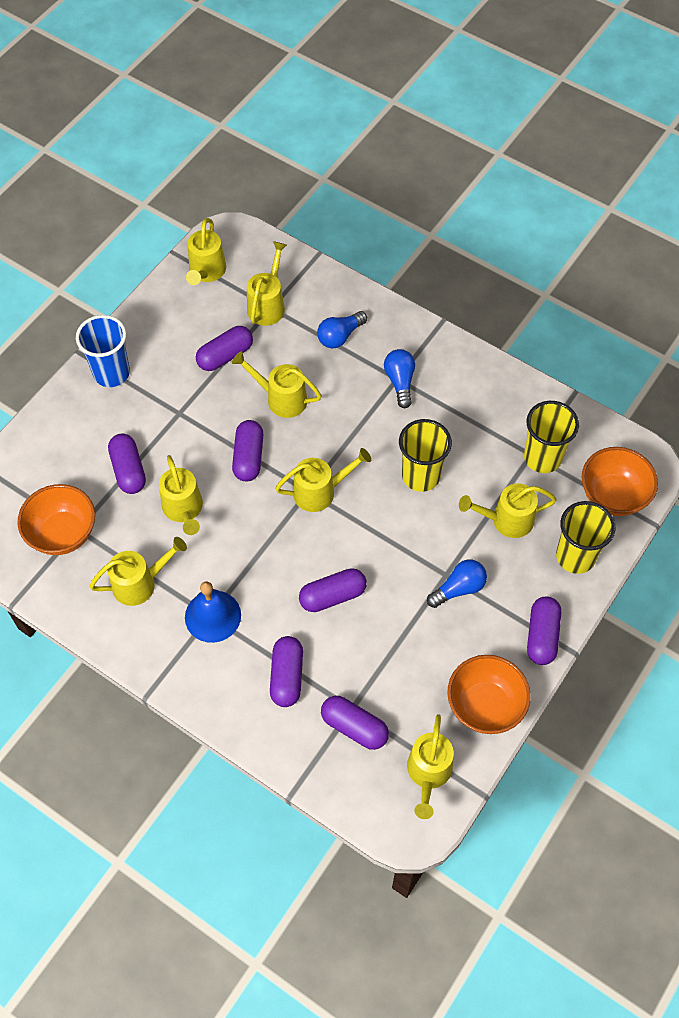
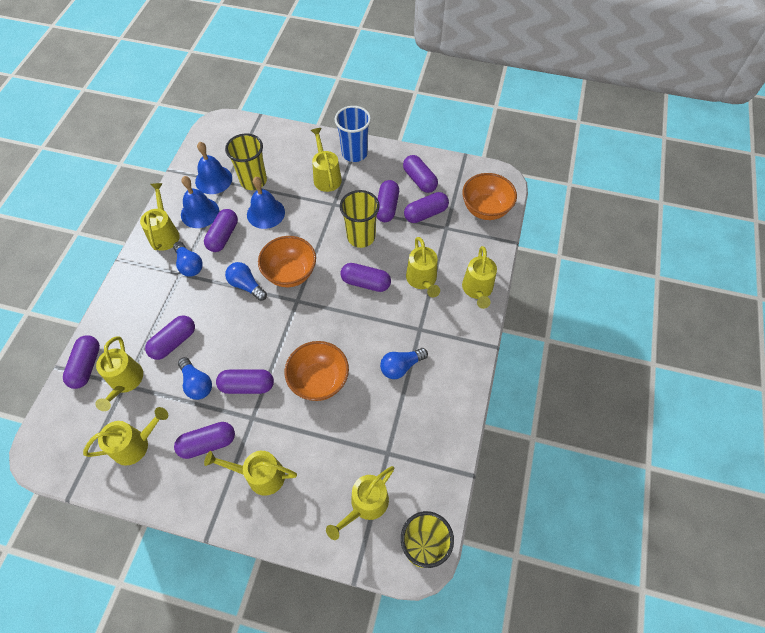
blue bell: 1 -> 3
blue light bulb: 3 -> 4
purple capsule: 7 -> 9

